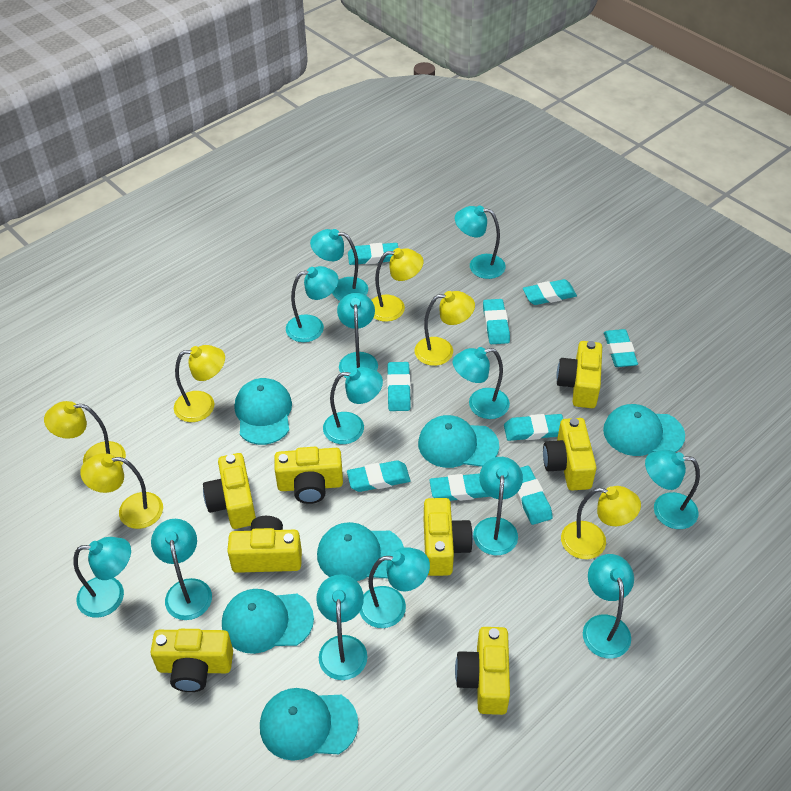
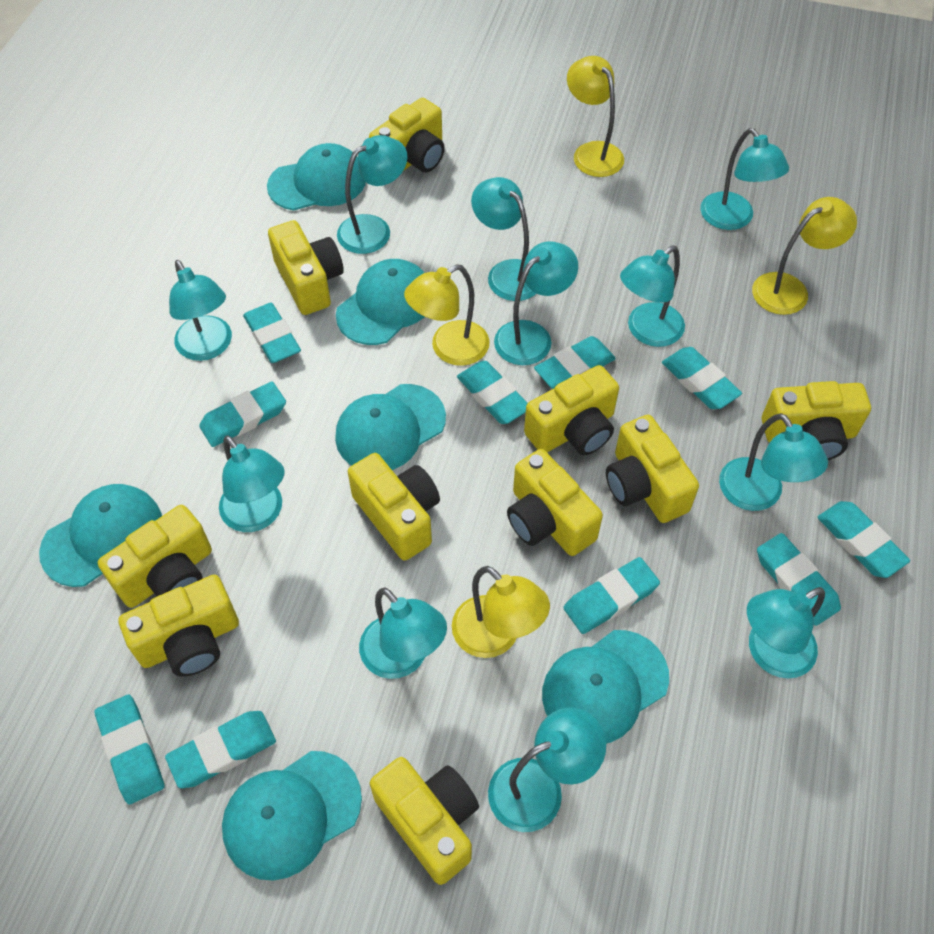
turquoise eraser: 9 -> 10
turquoise lamp: 13 -> 11
yellow camera: 8 -> 10
yellow lamp: 6 -> 4

